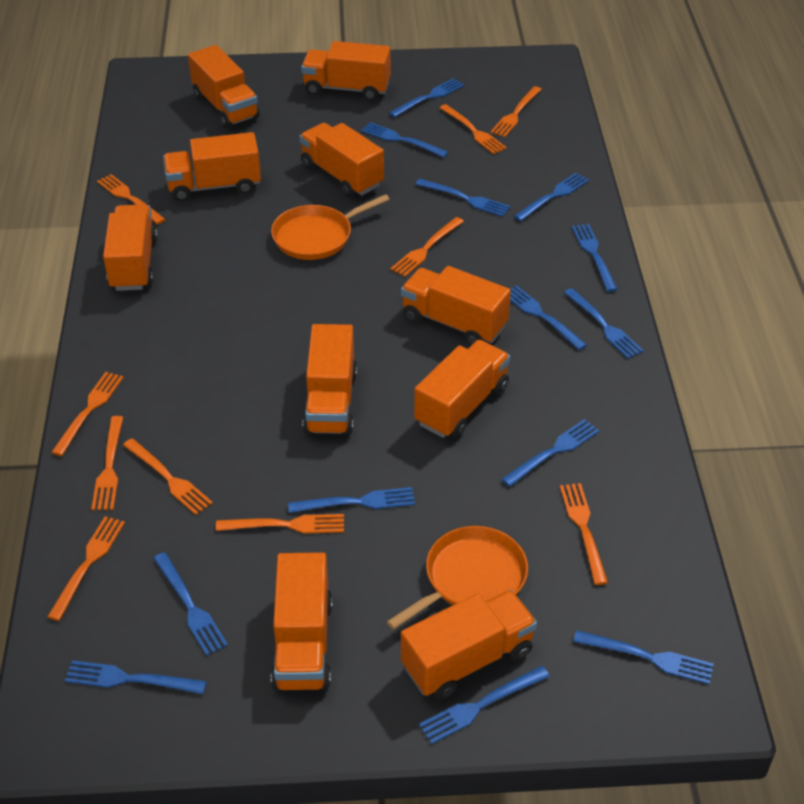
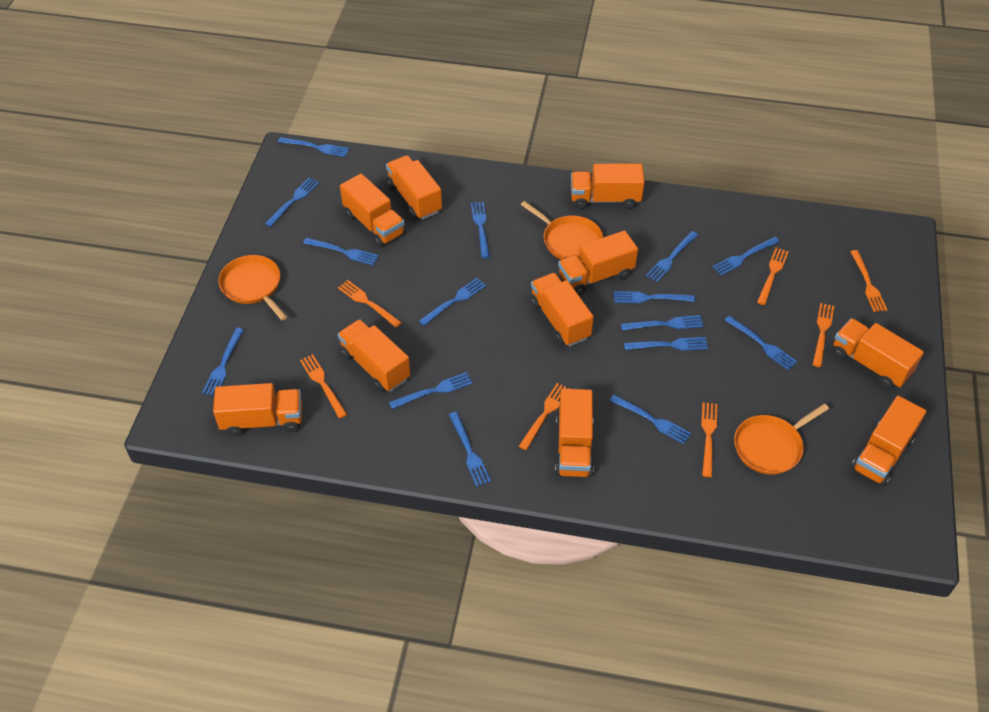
blue fork: 13 -> 15
orange fork: 10 -> 7
orange pan: 2 -> 3

